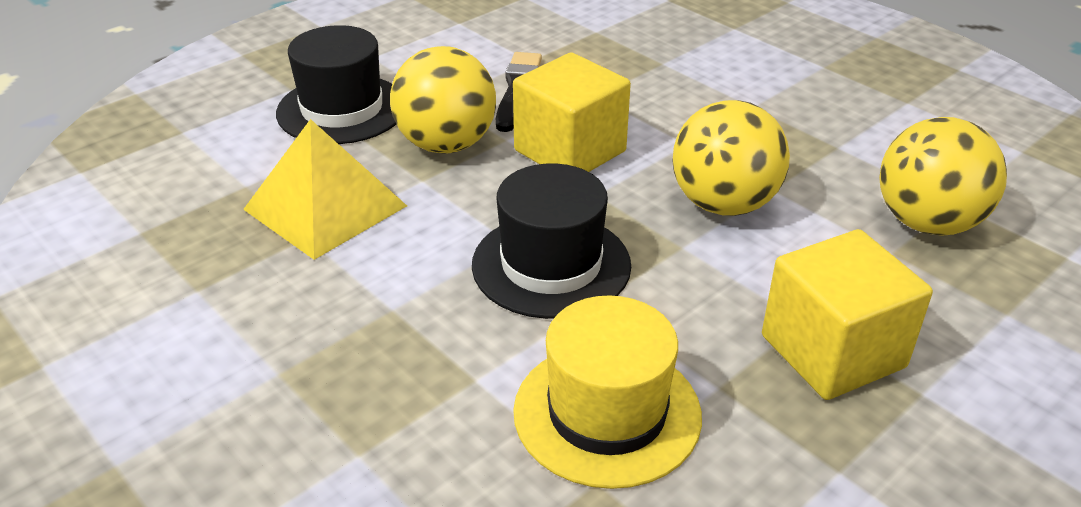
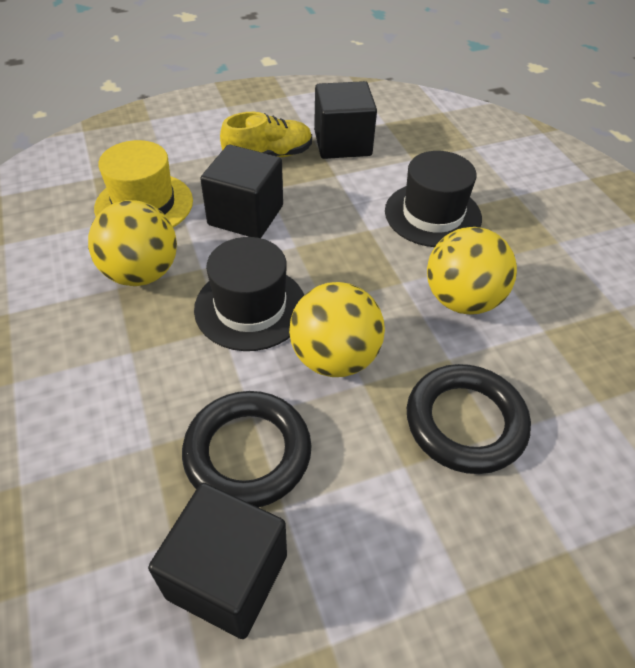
black brush: 1 -> 0
black cube: 0 -> 3
black ring: 0 -> 2
yellow cube: 2 -> 0
yellow pyramid: 1 -> 0
yellow shoe: 0 -> 1

